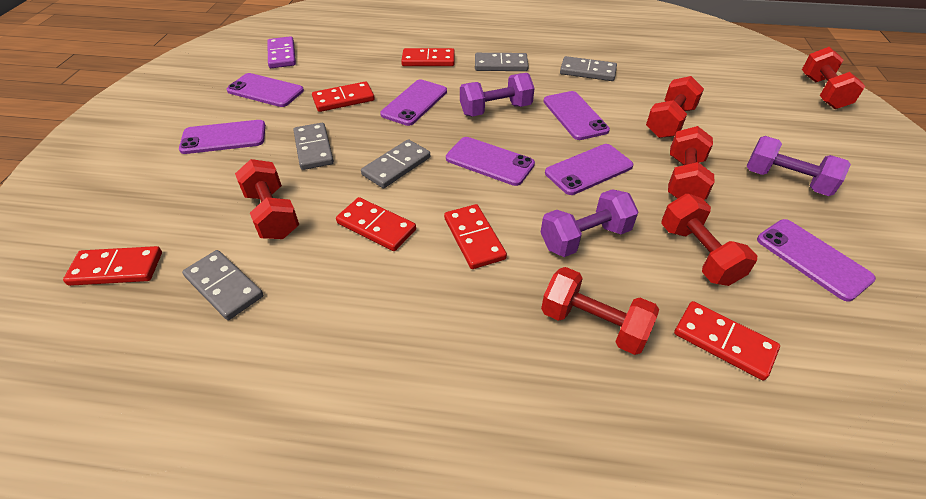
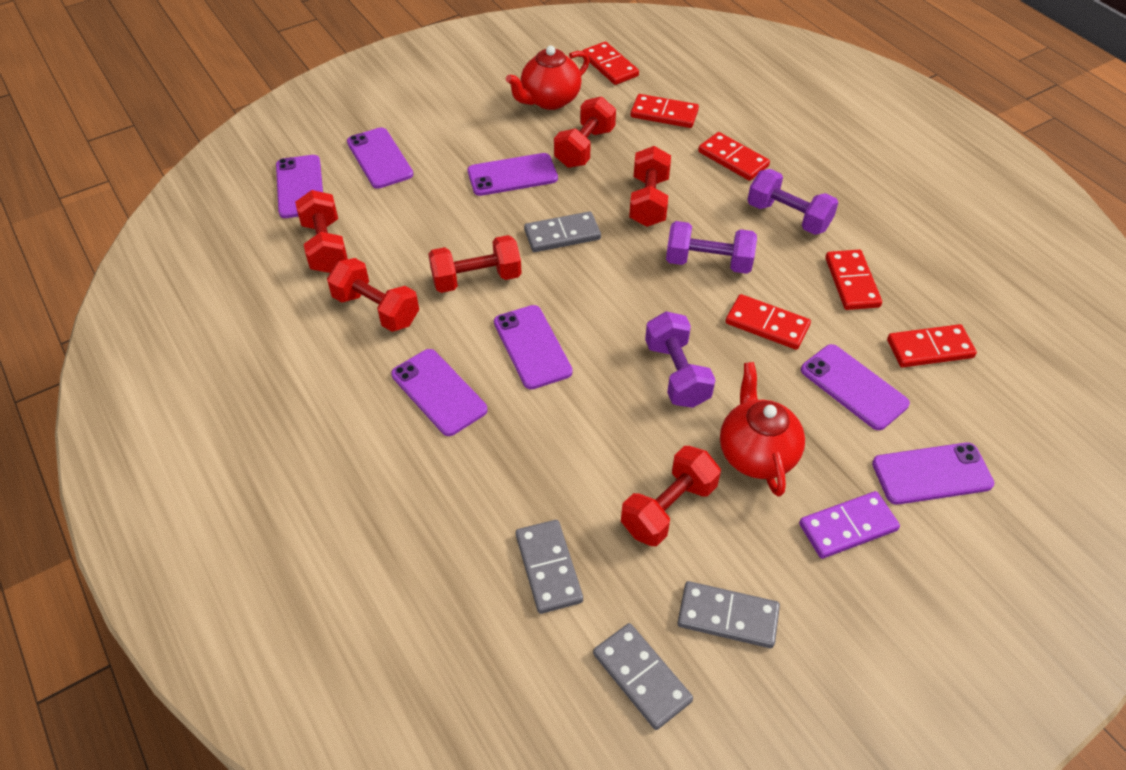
grey domino: 5 -> 4
red teapot: 0 -> 2

